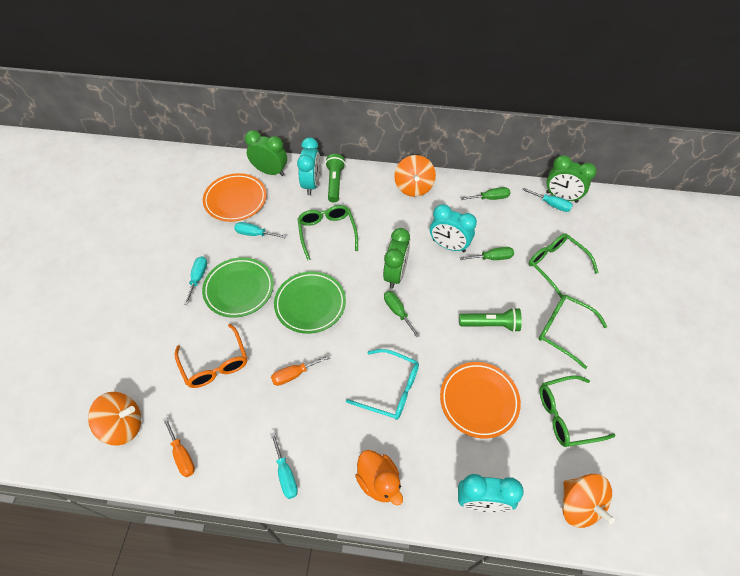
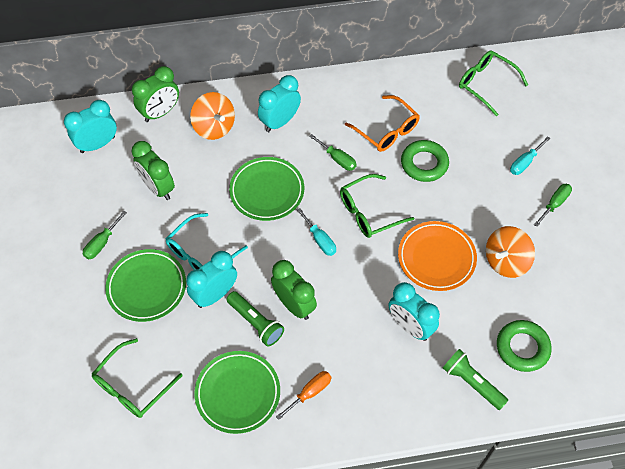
green glasses: 4 -> 3
green plate: 2 -> 3
green ring: 0 -> 2
orange duck: 1 -> 0
orange plate: 2 -> 1
orange screwdriver: 2 -> 1
orange spinning top: 3 -> 2
turquoise clock: 3 -> 4
turquoise screwdriver: 4 -> 2

